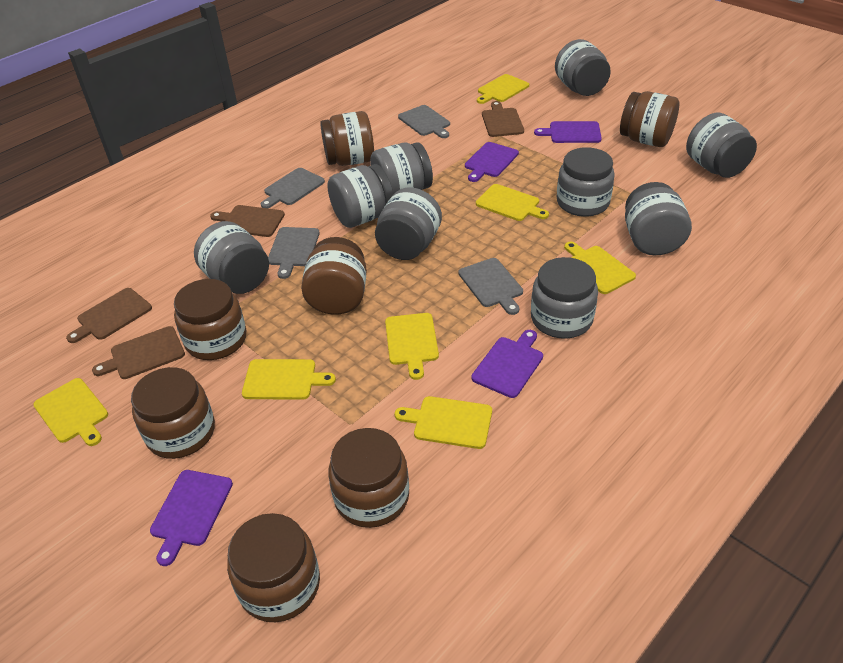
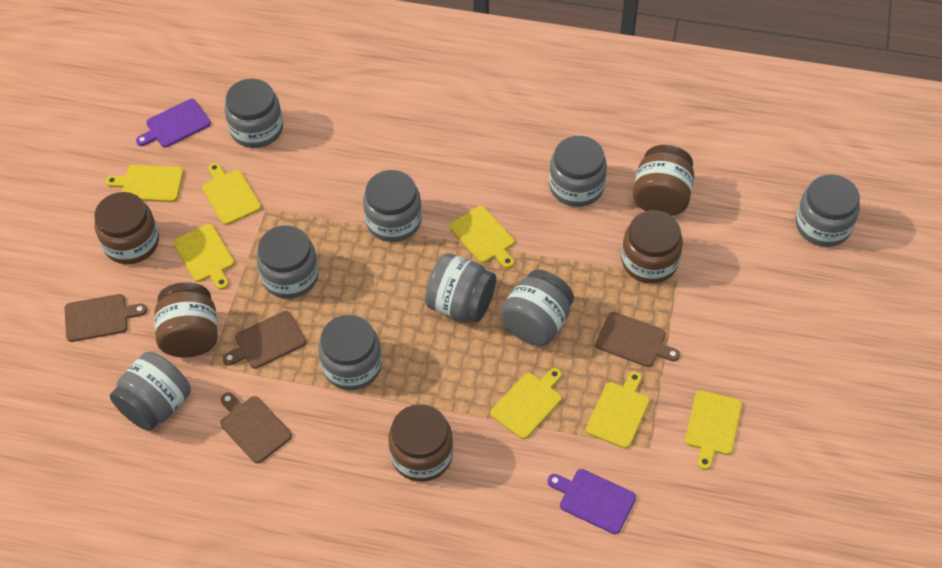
brown jar: 7 -> 5
grey cutting board: 4 -> 0
purple cutting board: 4 -> 2

